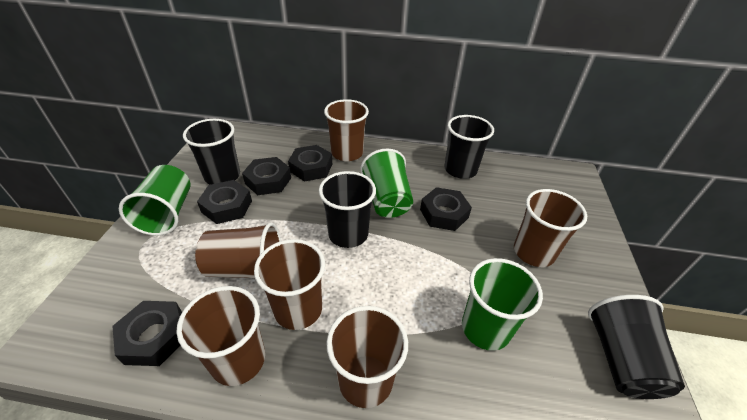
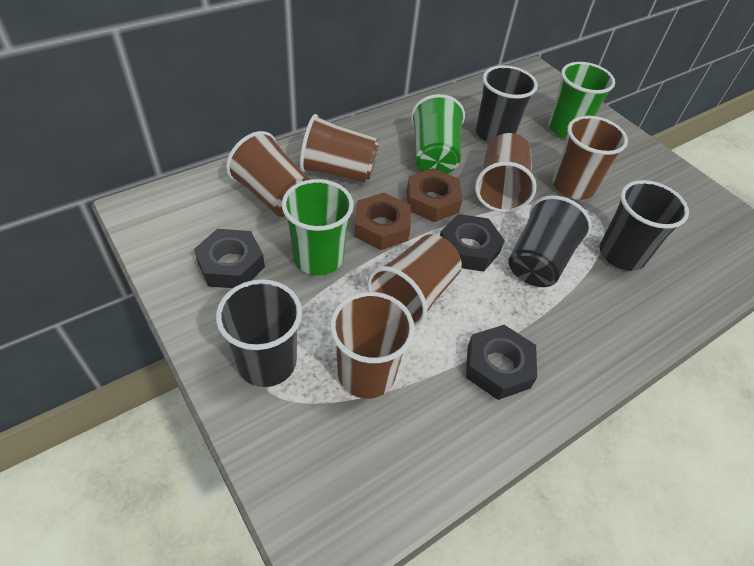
black nut: 5 -> 3
brown nut: 0 -> 2

